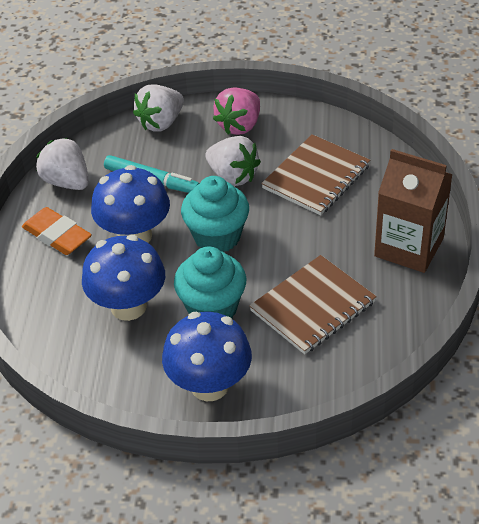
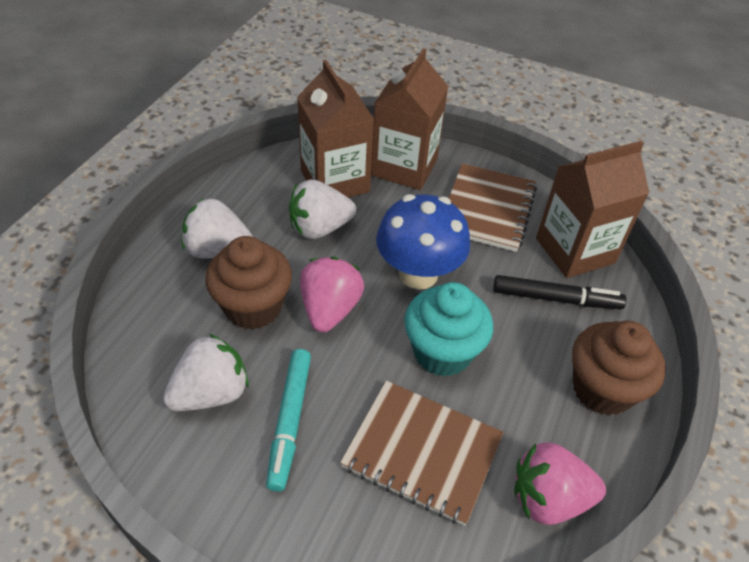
black marker: 0 -> 1
blue mushroom: 3 -> 1
brown carton: 1 -> 3
brown cupcake: 0 -> 2
orange eraser: 1 -> 0
pink strawberry: 1 -> 2
turquoise cupcake: 2 -> 1

